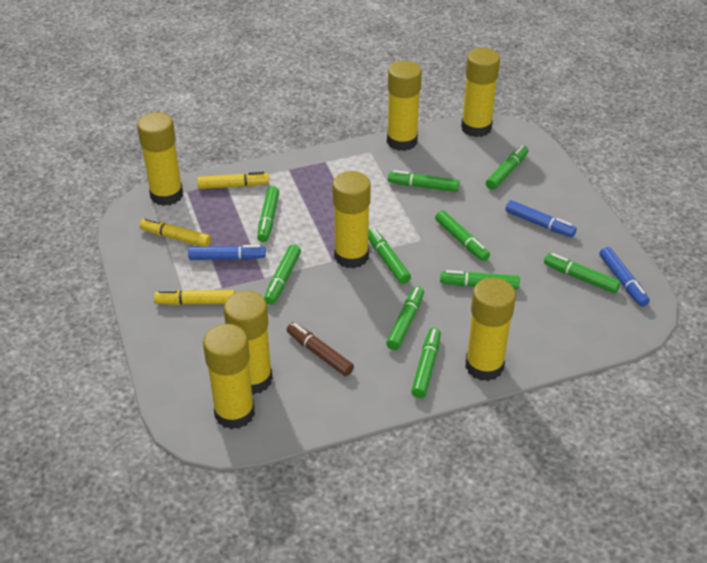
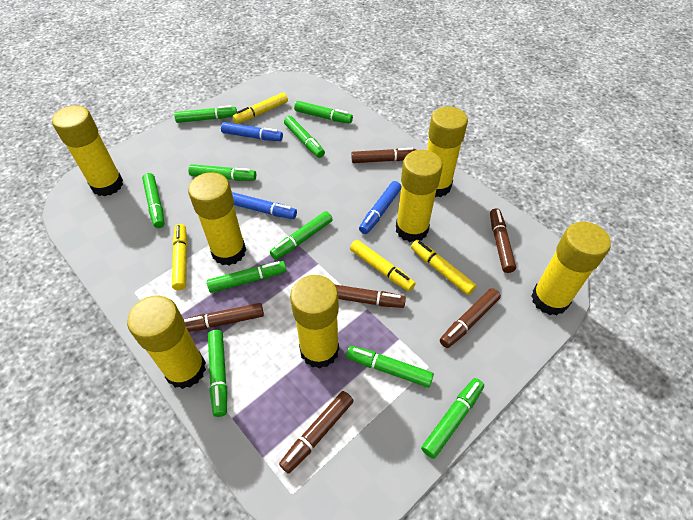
brown marker: 1 -> 6
yellow marker: 3 -> 4

